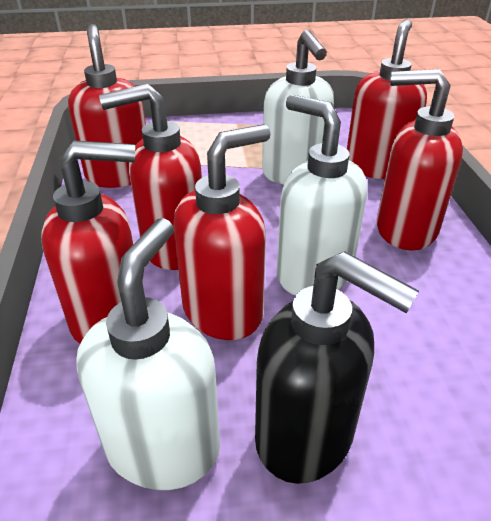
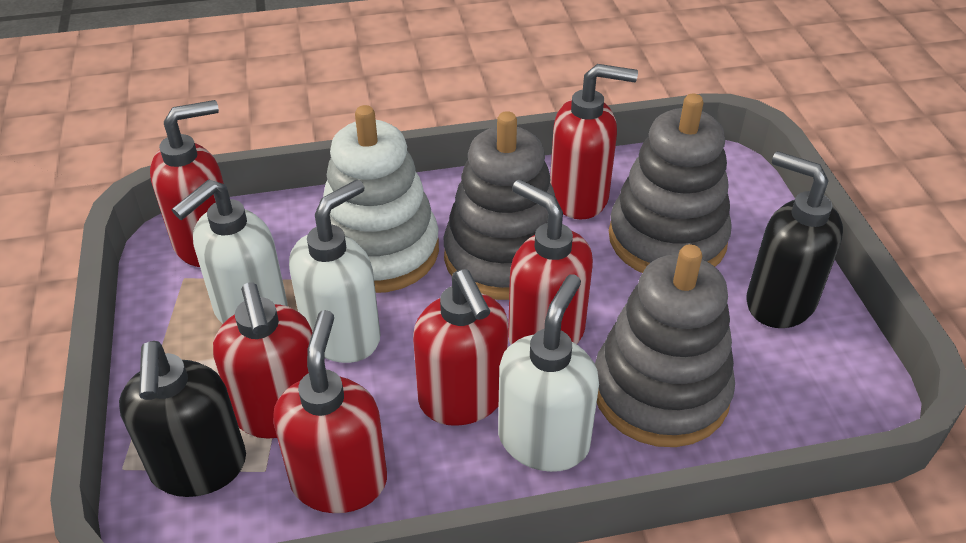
black soap dispenser: 1 -> 2
grey stacking toy: 0 -> 3
white stacking toy: 0 -> 1

